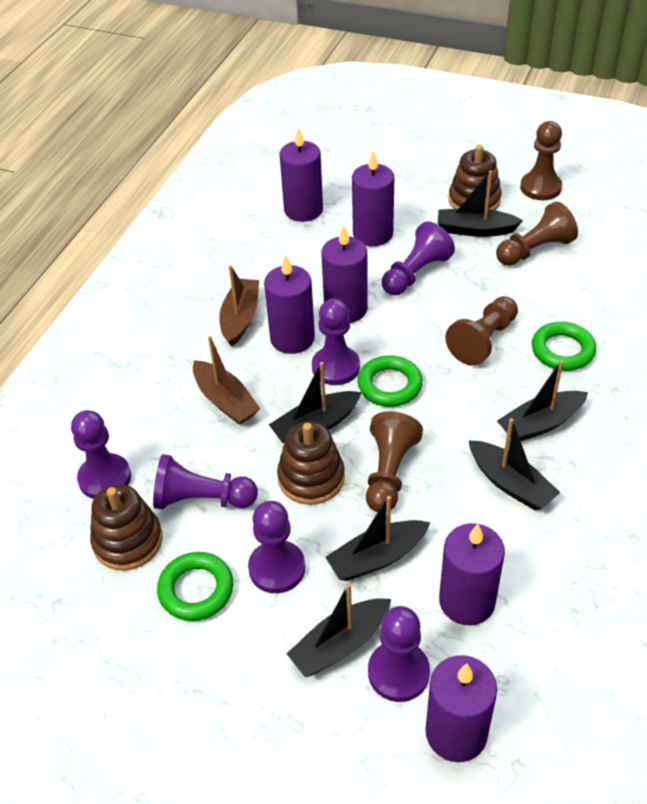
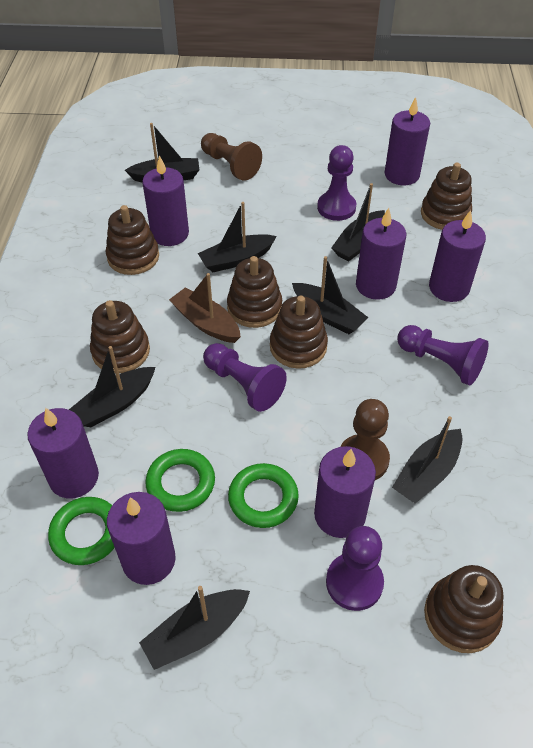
black boat: 6 -> 7
brown boat: 2 -> 1
brown pawn: 4 -> 2
brown stacking toy: 3 -> 6
purple candle: 6 -> 7
purple pawn: 6 -> 4

